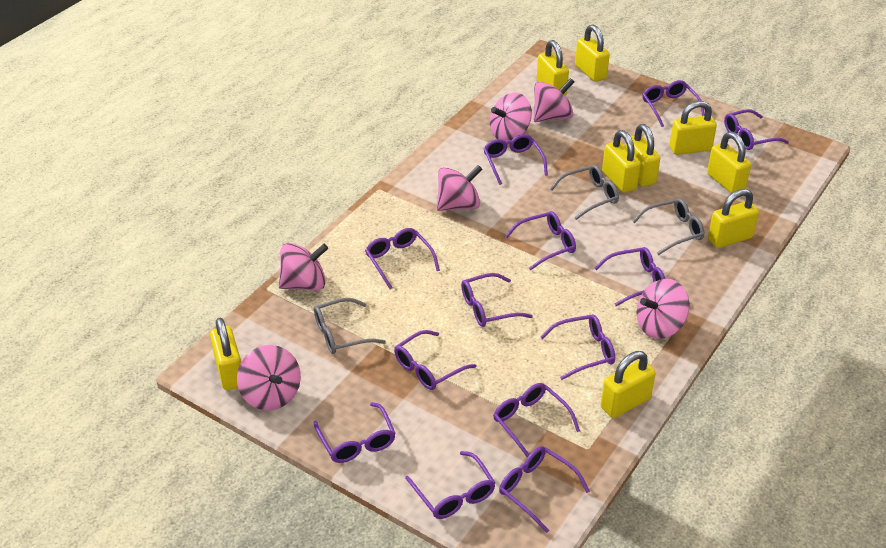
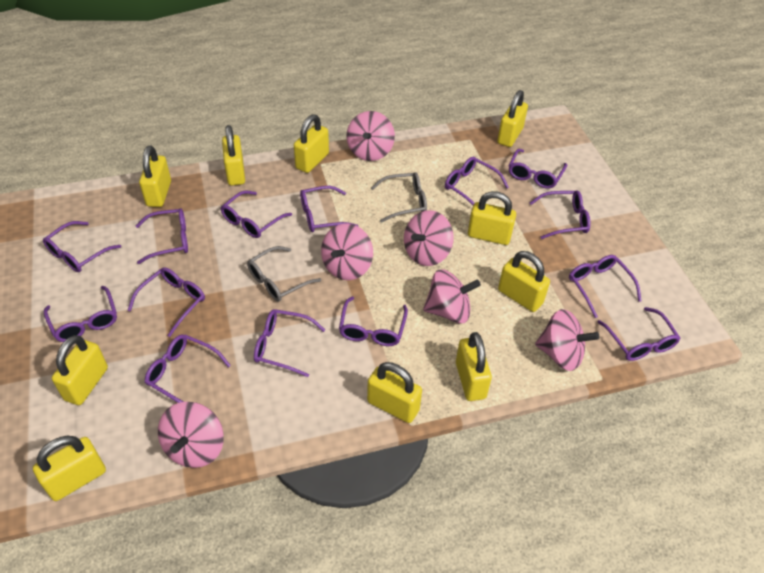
grey glasses: 3 -> 2
purple glasses: 13 -> 14
yellow padlock: 9 -> 10

